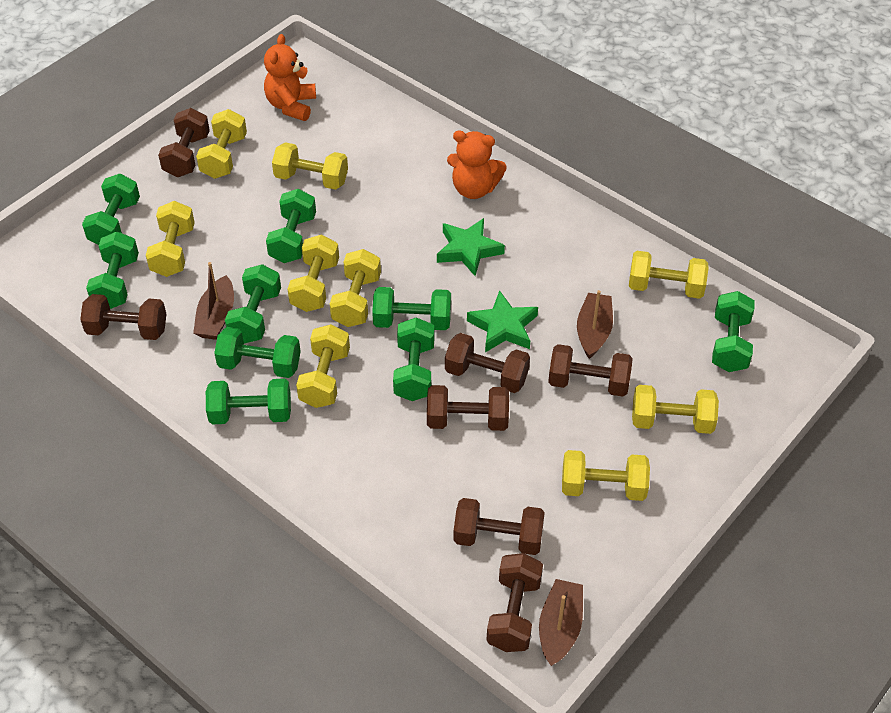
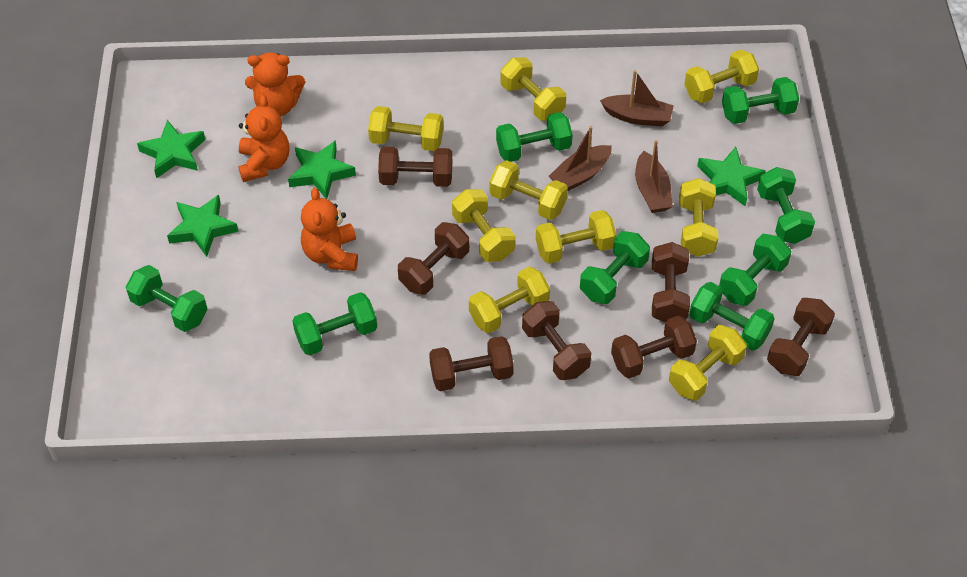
green dumbbell: 9 -> 8
green star: 2 -> 4
orange teddy bear: 2 -> 3

